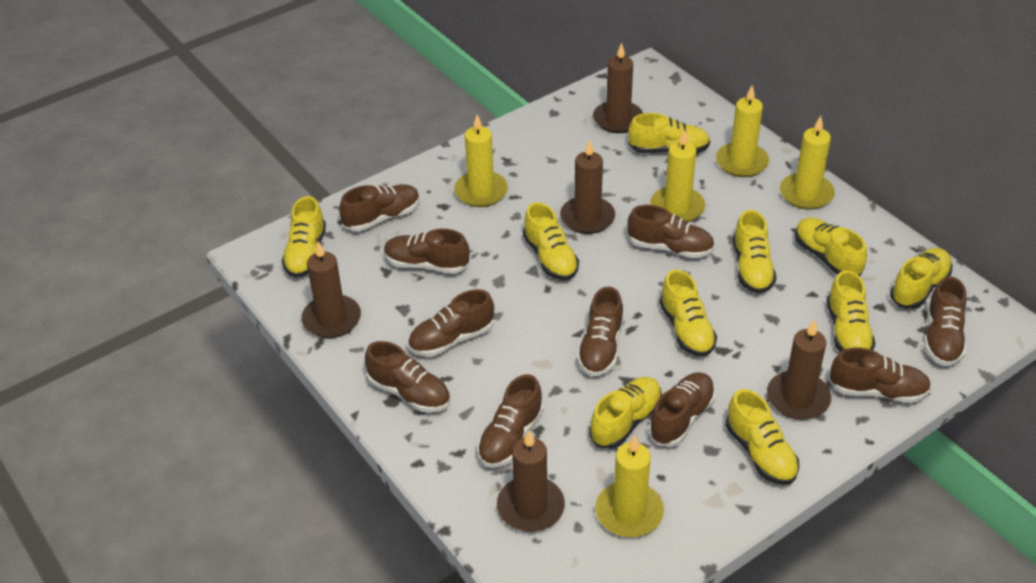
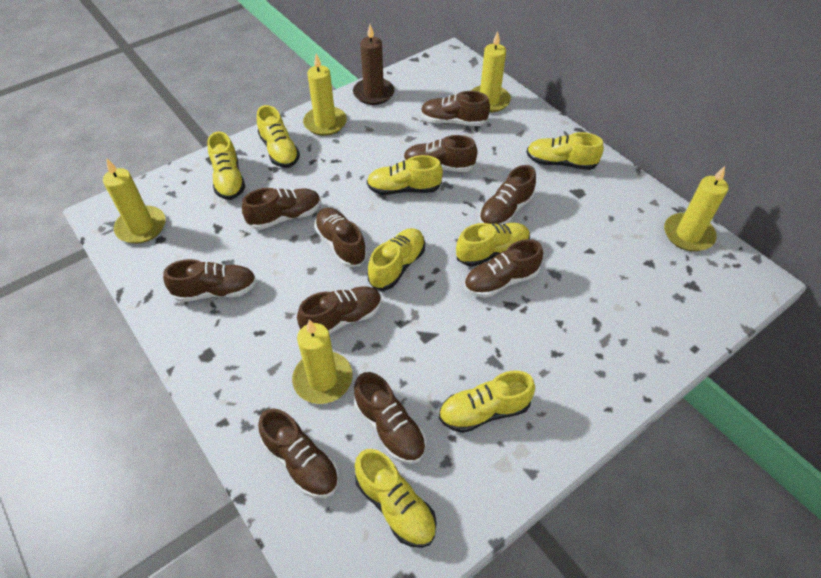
brown candle: 5 -> 1
yellow shoe: 10 -> 8

